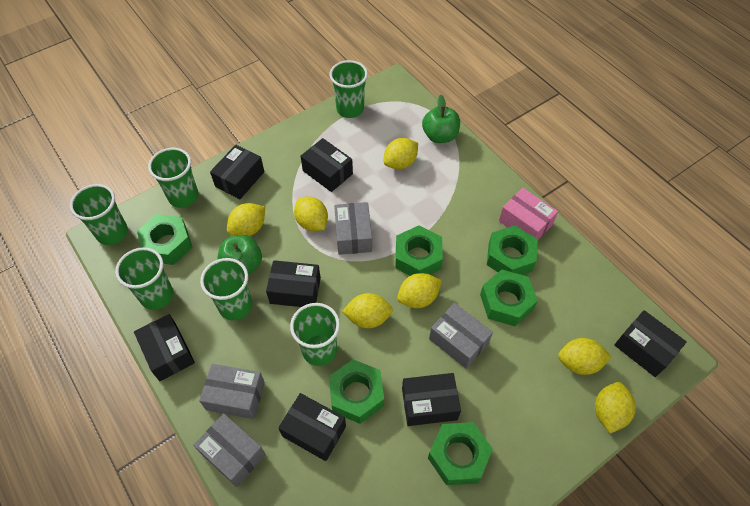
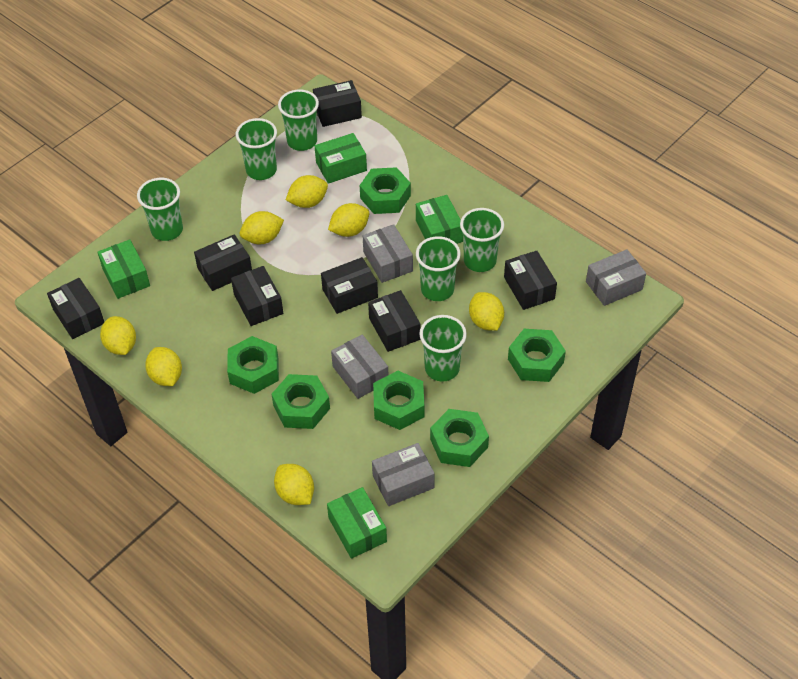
green apple: 2 -> 0
green box: 0 -> 4
pink box: 1 -> 0

